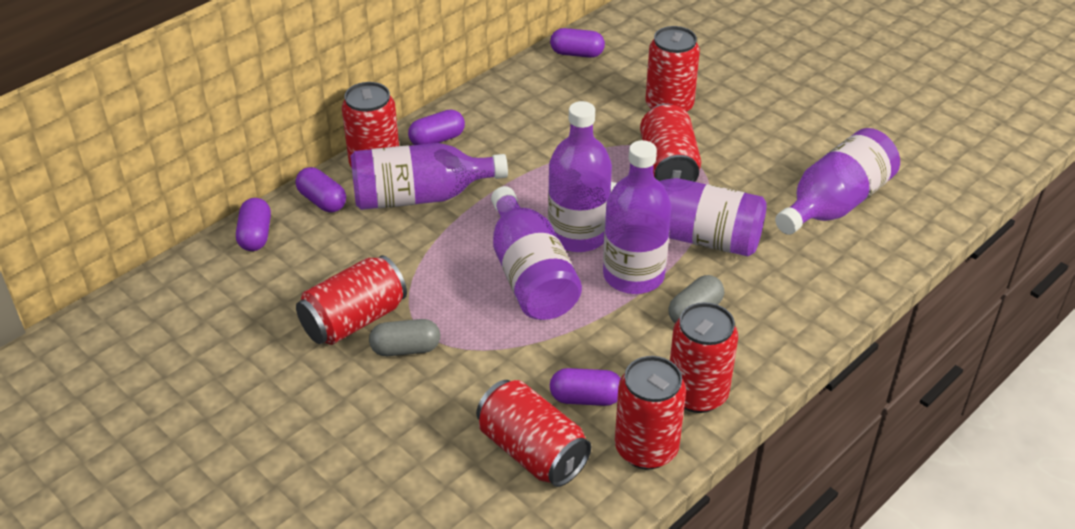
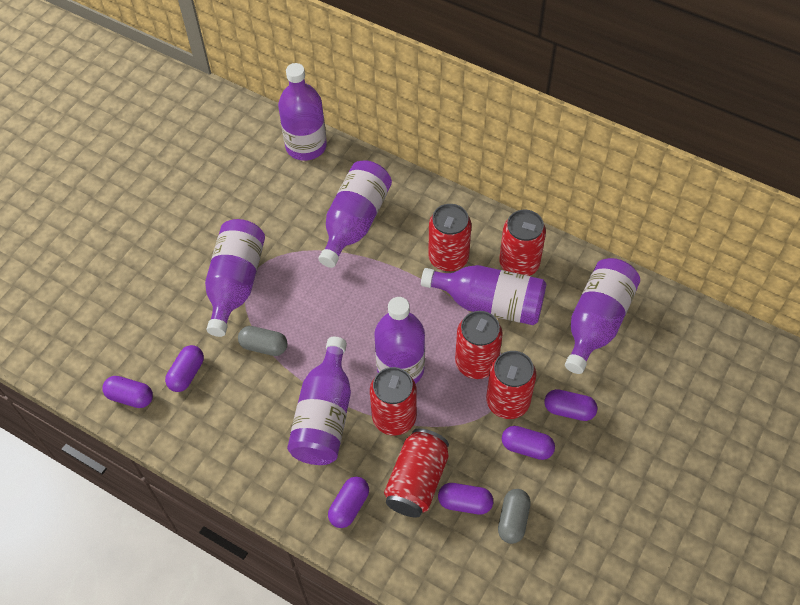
purple bottle: 6 -> 7
purple capsule: 5 -> 6
red can: 7 -> 6

